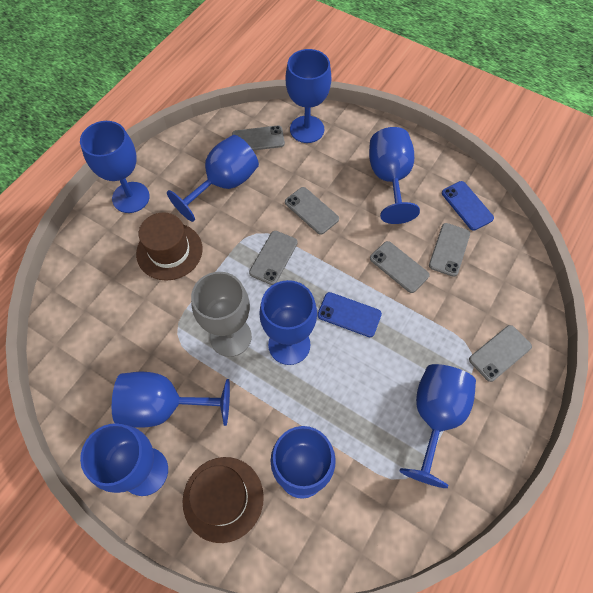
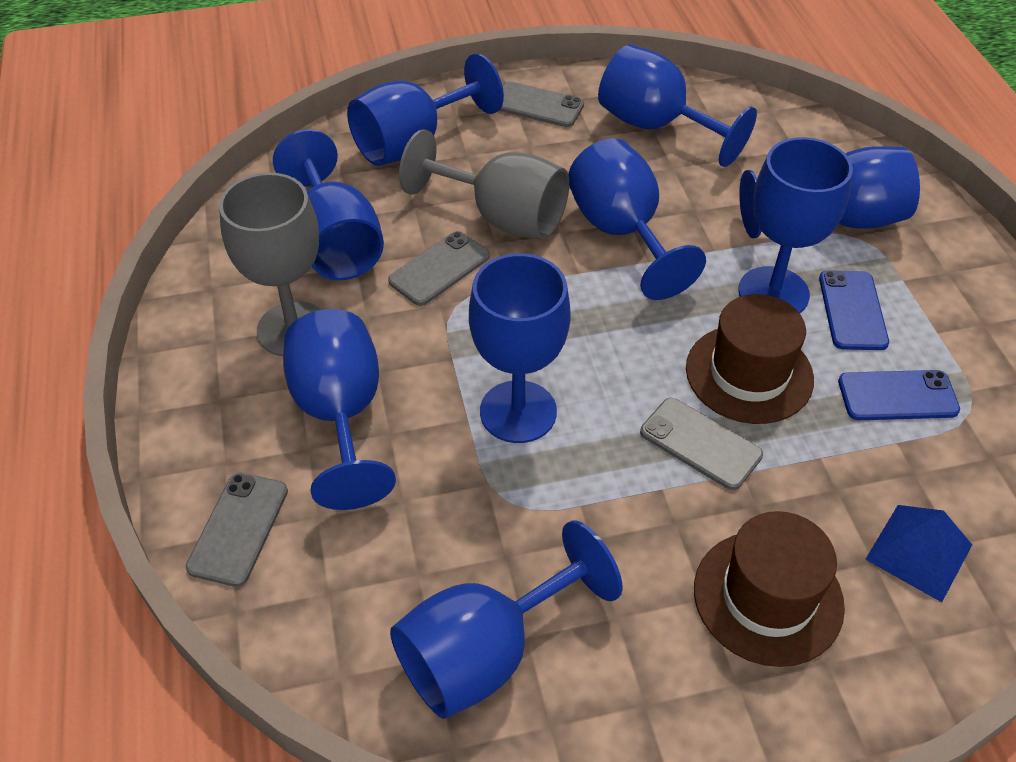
blue pyramid: 0 -> 1
grey goblet: 1 -> 2
grey phone: 6 -> 4

